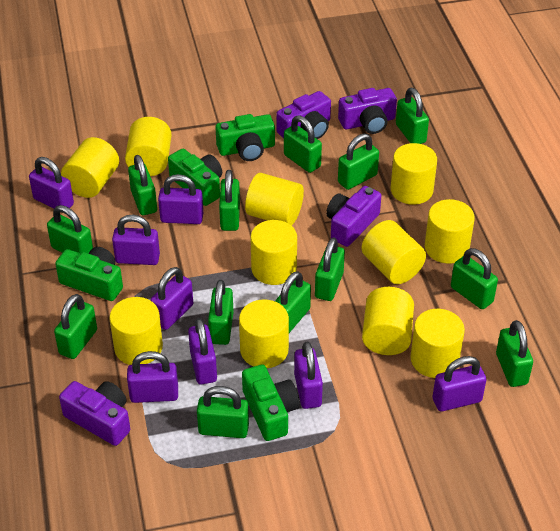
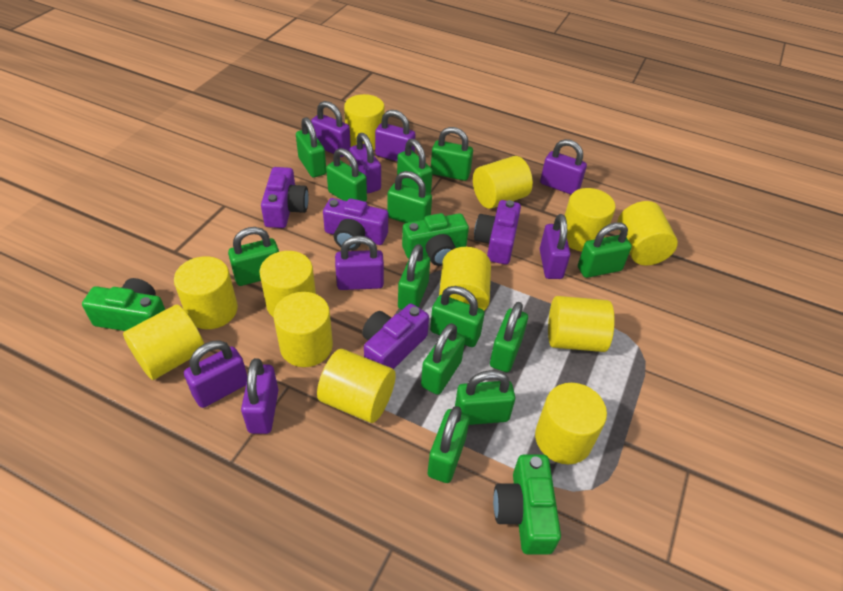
green camera: 4 -> 3
yellow cylinder: 11 -> 12

